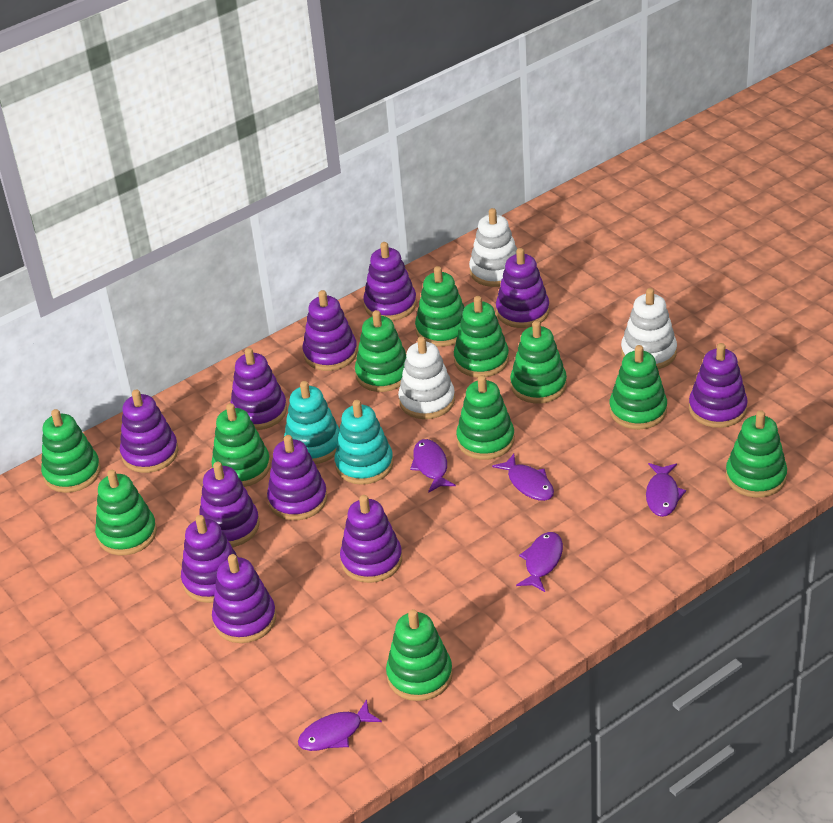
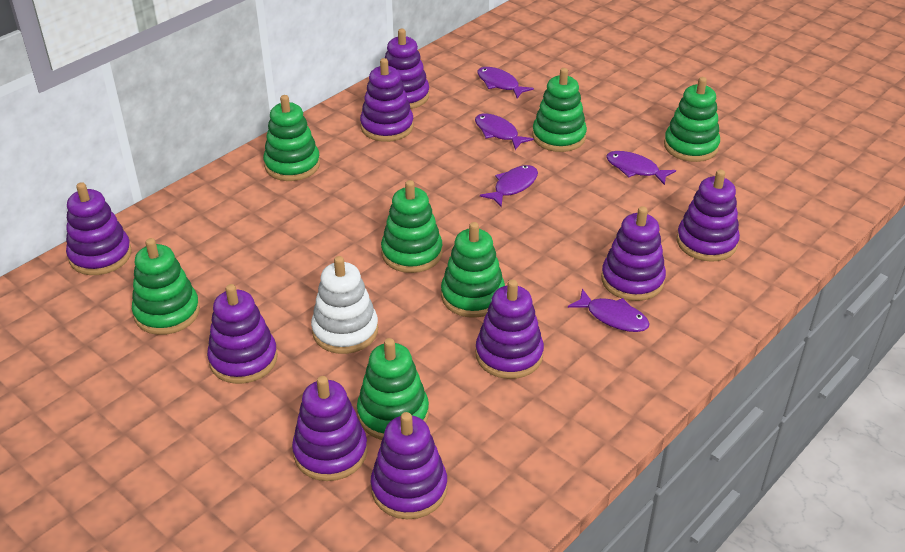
green stacking toy: 11 -> 7
purple stacking toy: 11 -> 9
turquoise stacking toy: 2 -> 0
white stacking toy: 3 -> 1

